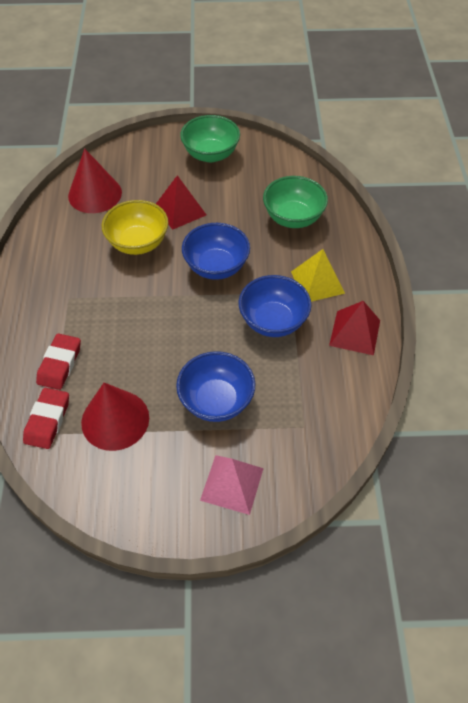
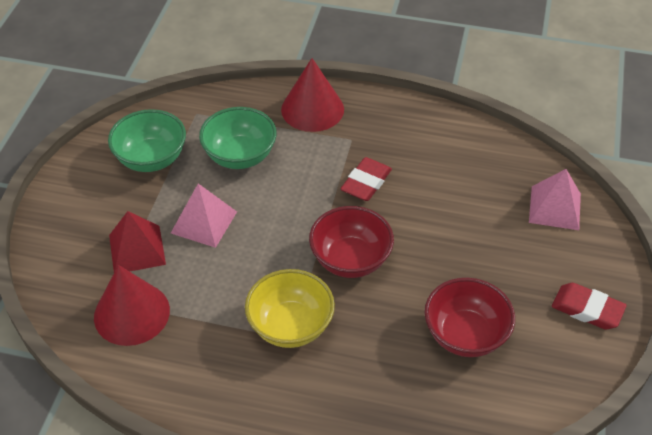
blue bowl: 3 -> 0
pink pyramid: 1 -> 2
red bowl: 0 -> 2
red pyramid: 2 -> 1
yellow pyramid: 1 -> 0

